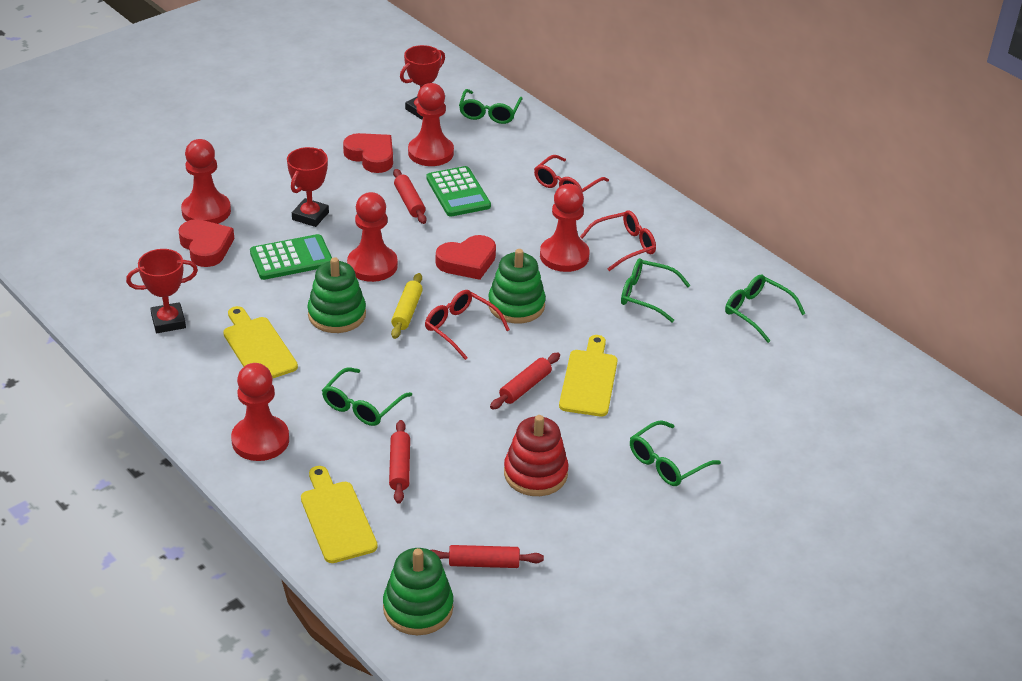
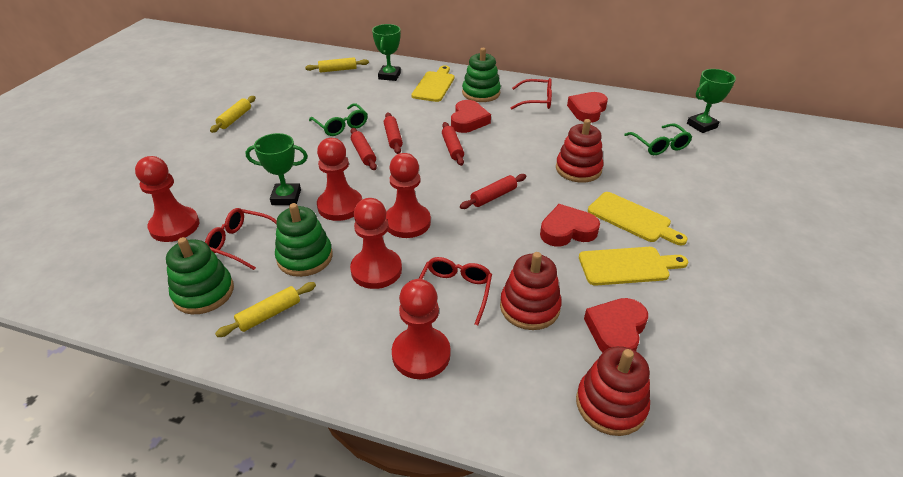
green calculator: 2 -> 0
green glasses: 5 -> 2
green trophy: 0 -> 3
red heart: 3 -> 4
red stacking toy: 1 -> 3
red trophy: 3 -> 0
yellow rolling pin: 1 -> 3

